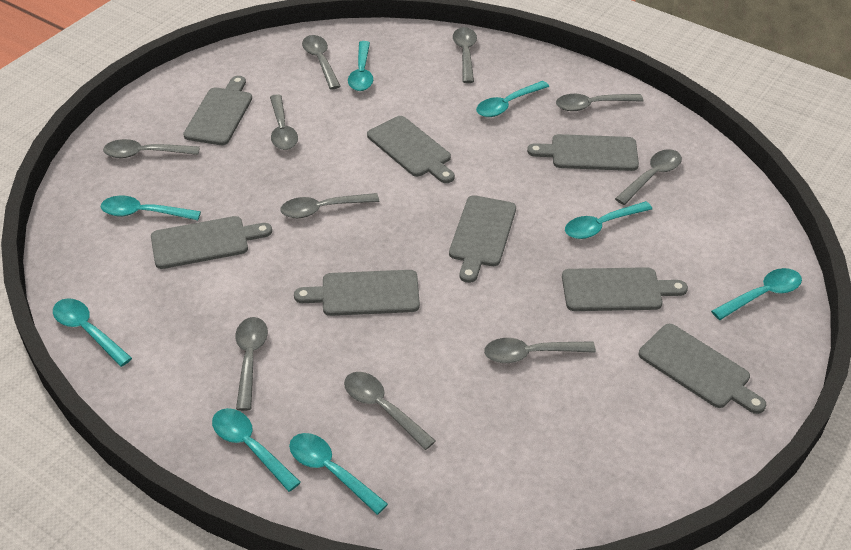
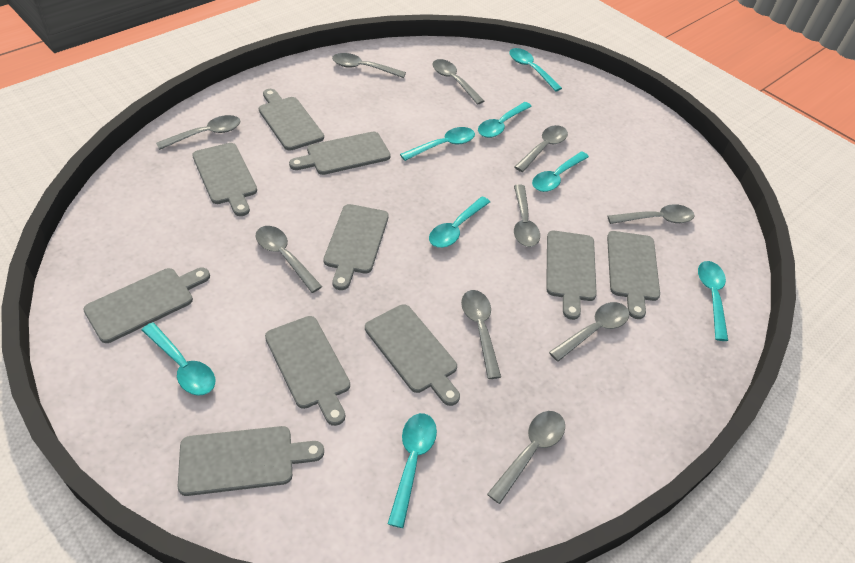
grey cutting board: 8 -> 10

